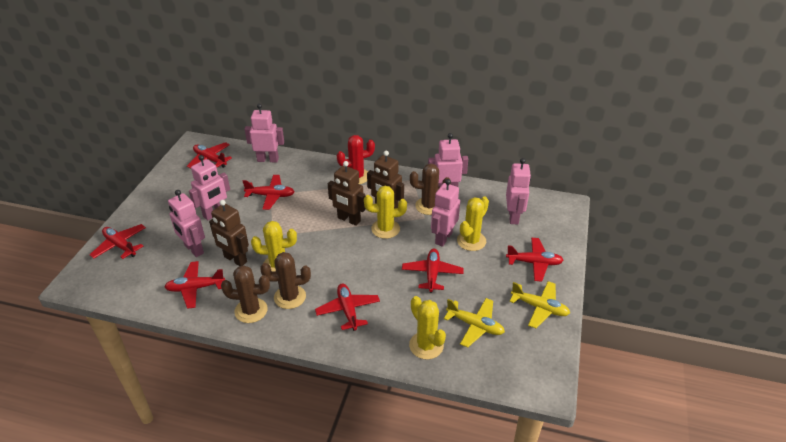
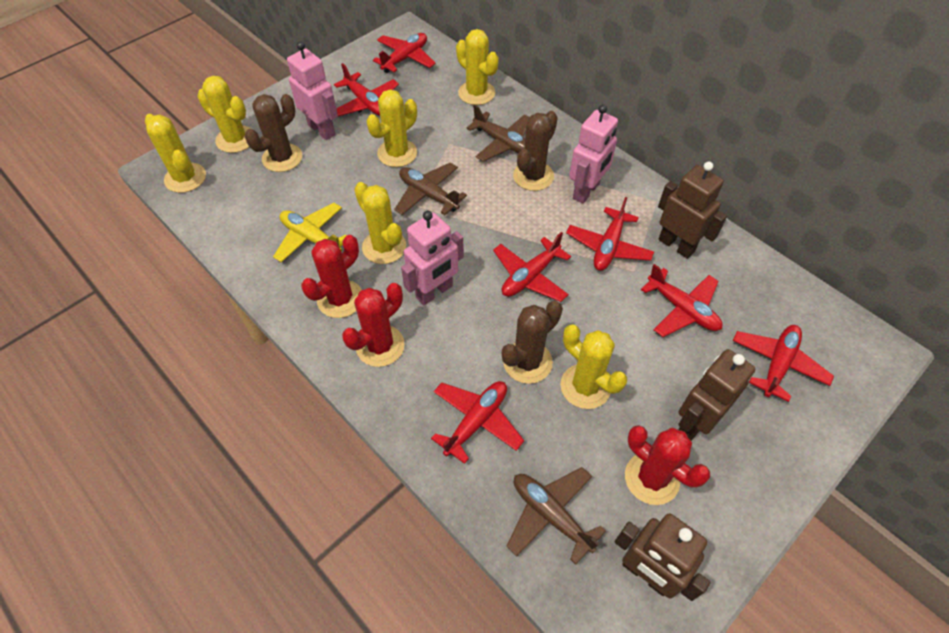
brown plane: 0 -> 3
pink robot: 6 -> 3
red cactus: 1 -> 3
yellow cactus: 4 -> 6
yellow plane: 2 -> 1

